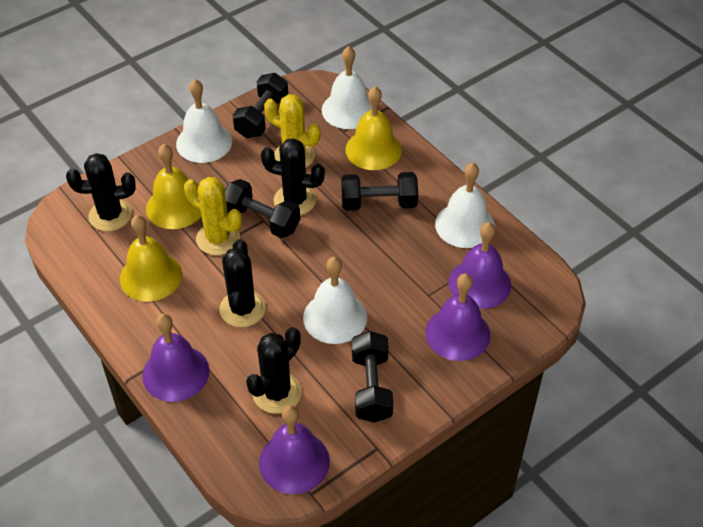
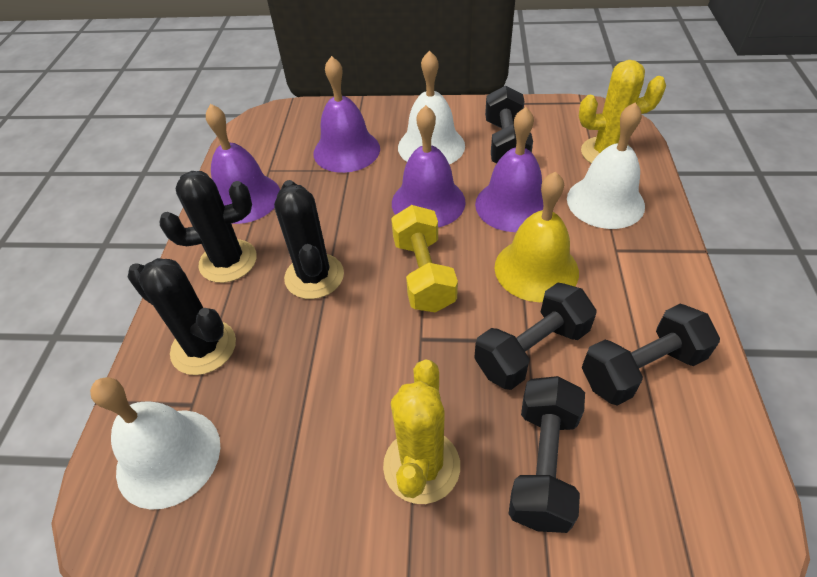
black cactus: 4 -> 3
white bell: 4 -> 3
yellow bell: 3 -> 1
yellow dumbbell: 0 -> 1

